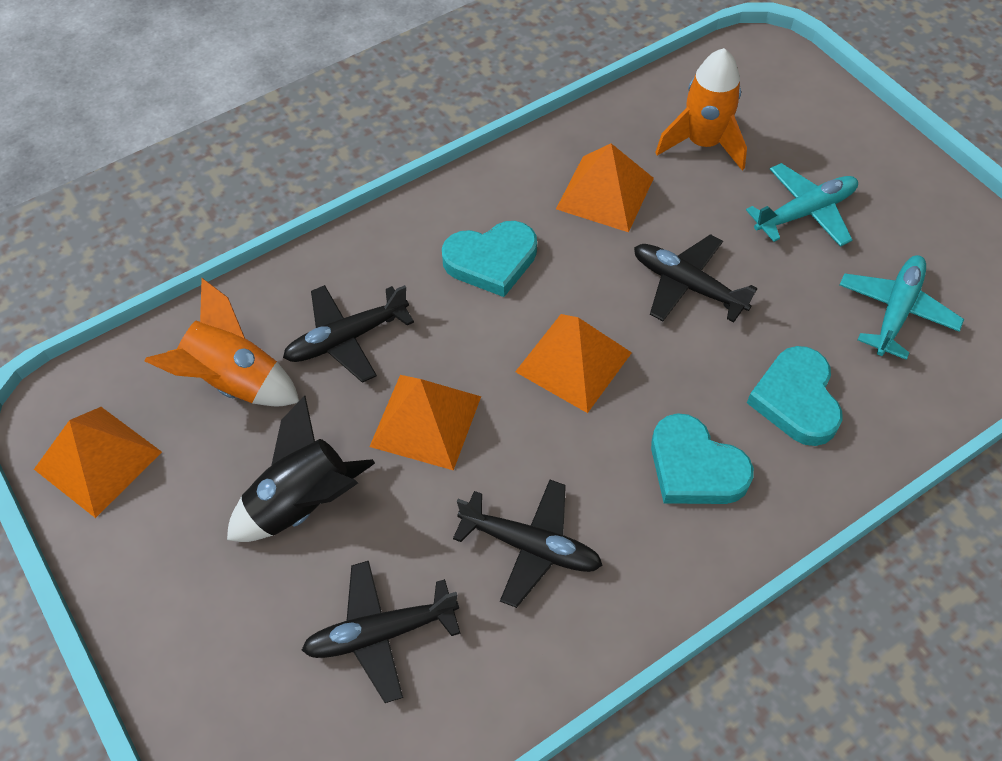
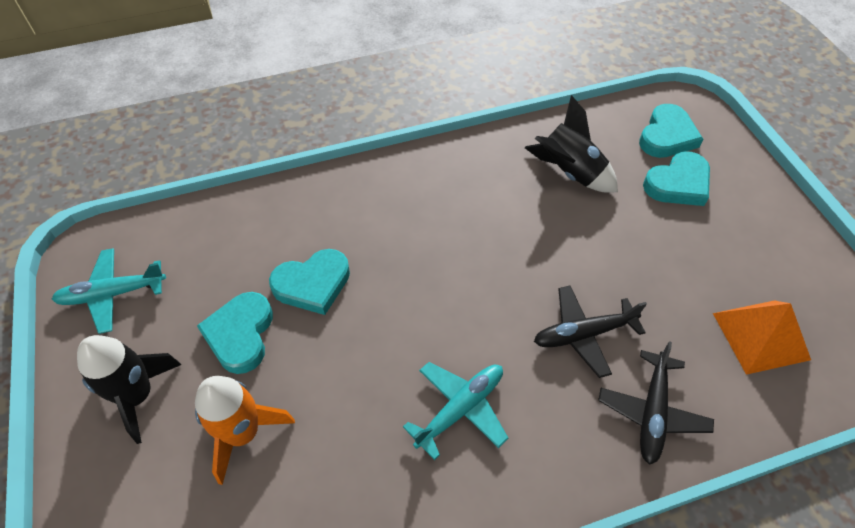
black plane: 4 -> 2
black rocket: 1 -> 2
orange pyramid: 4 -> 1
orange rocket: 2 -> 1
turquoise heart: 3 -> 4

